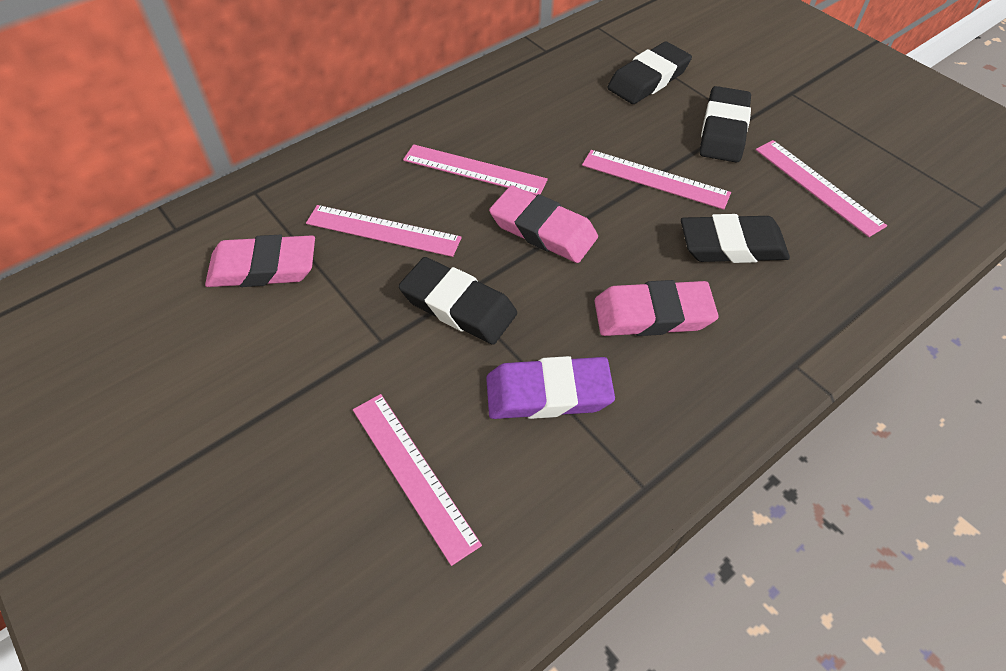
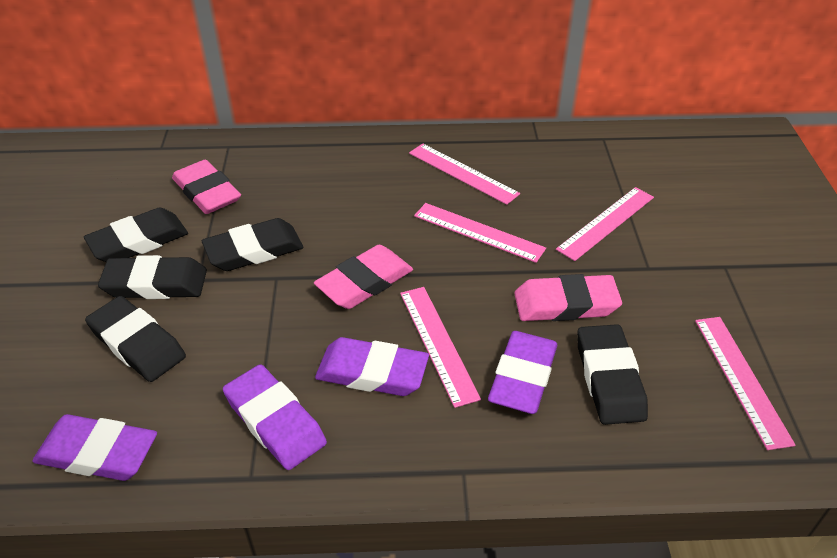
black eraser: 4 -> 5
purple eraser: 1 -> 4

